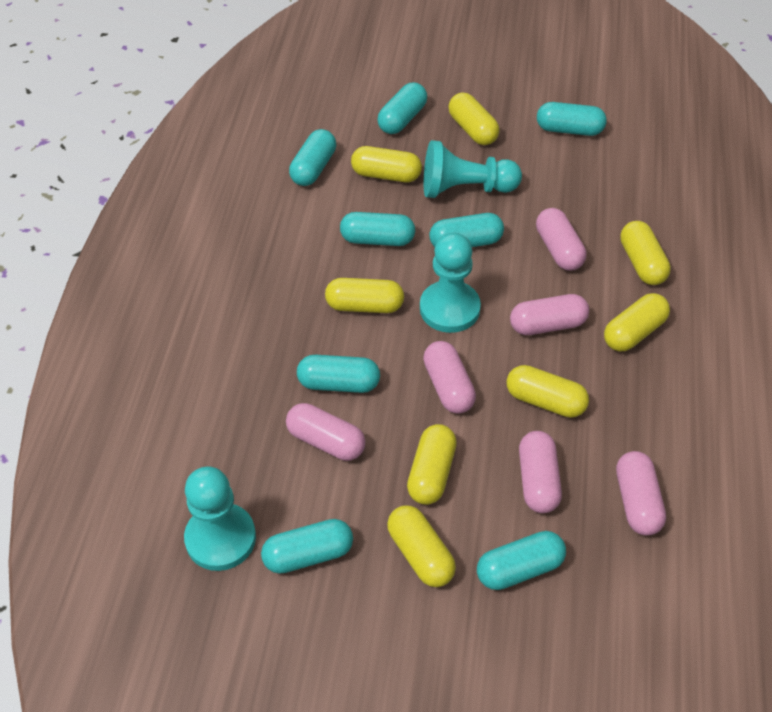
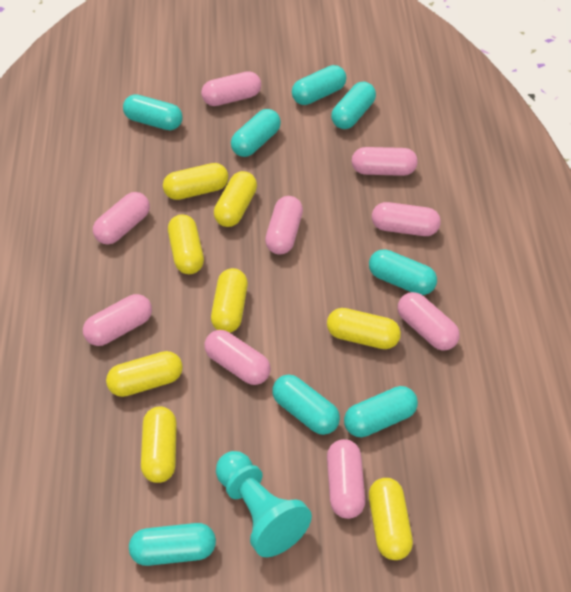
pink capsule: 6 -> 9
turquoise pawn: 3 -> 1

